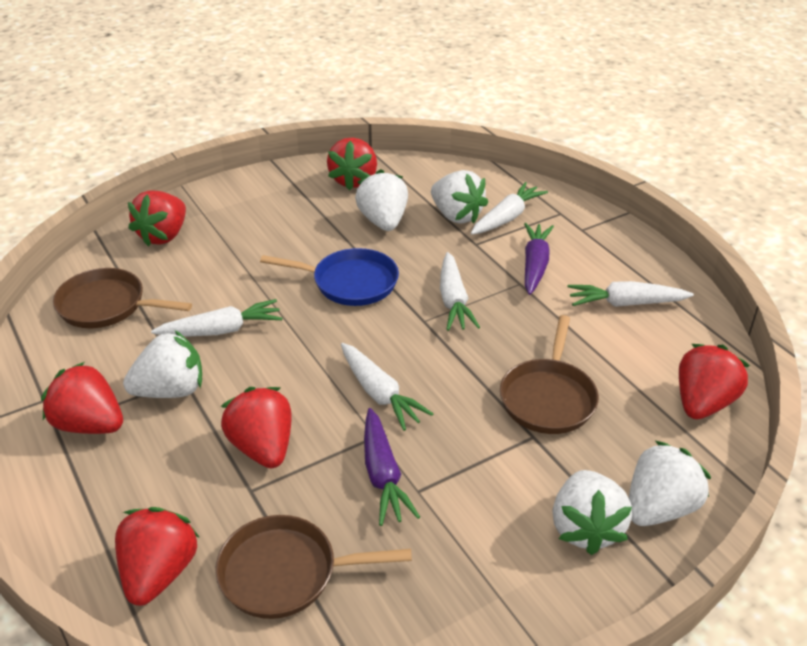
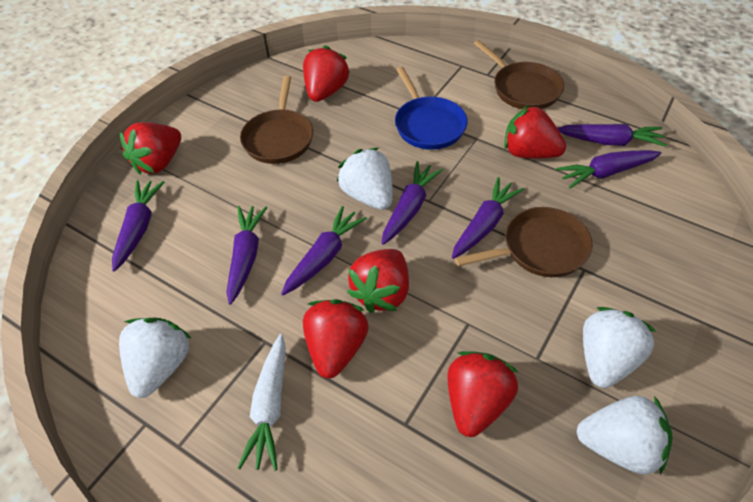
purple carrot: 2 -> 7
white carrot: 5 -> 1
white strawberry: 5 -> 4

